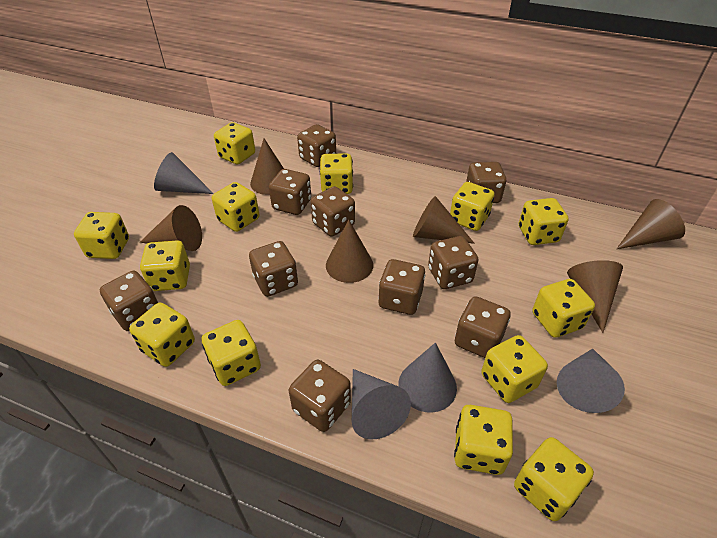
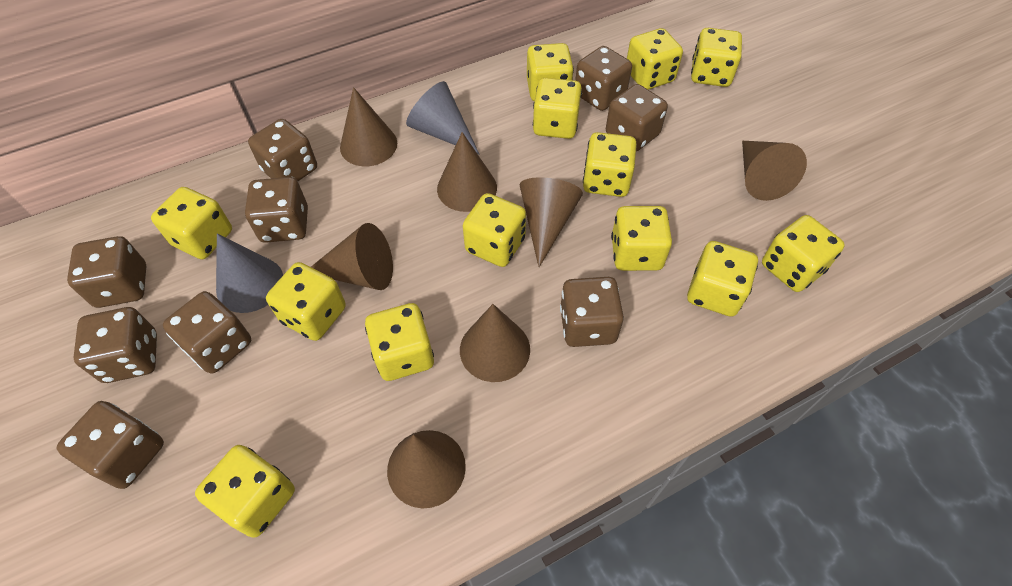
brown cone: 6 -> 7
brown dice: 10 -> 9
grey cone: 4 -> 2

